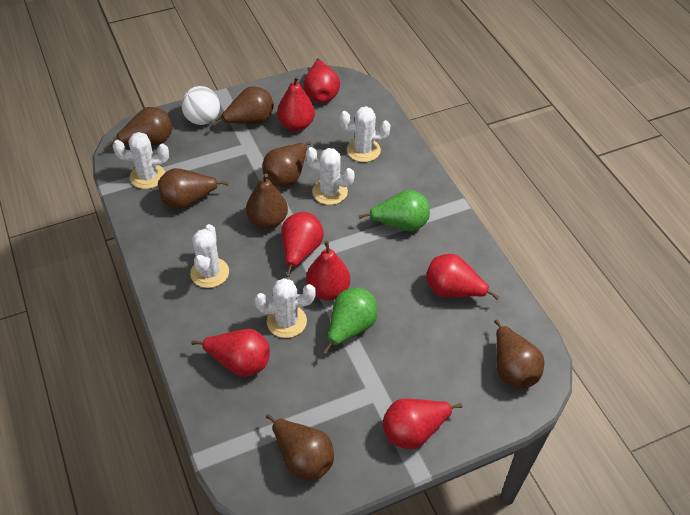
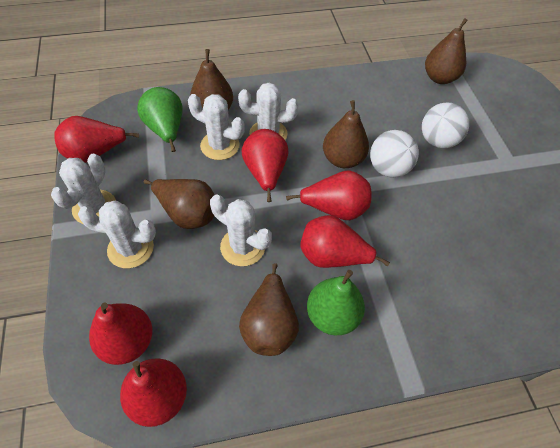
brown pear: 7 -> 5
red pear: 7 -> 6
white ball: 1 -> 2

